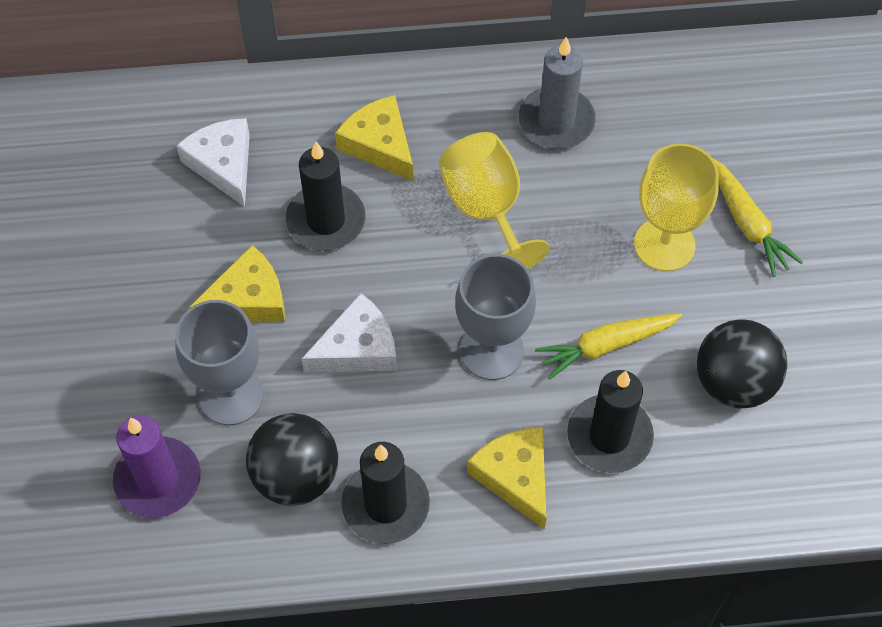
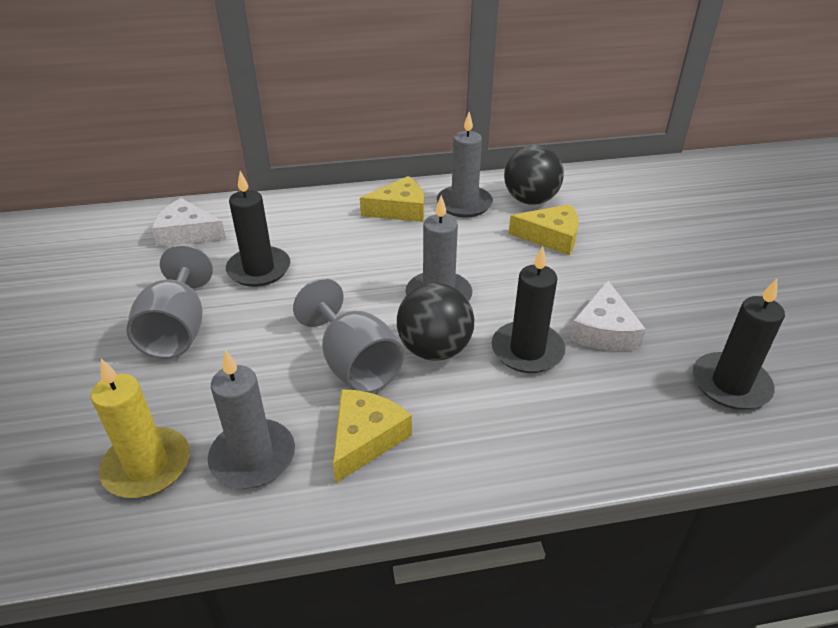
grey candle: 1 -> 3
purple candle: 1 -> 0
yellow candle: 0 -> 1
yellow carrot: 2 -> 0
yellow goblet: 2 -> 0

